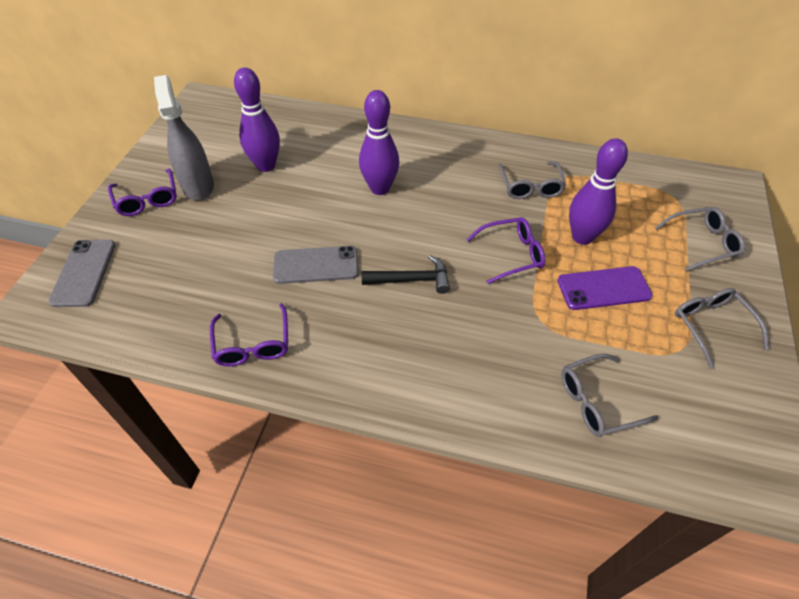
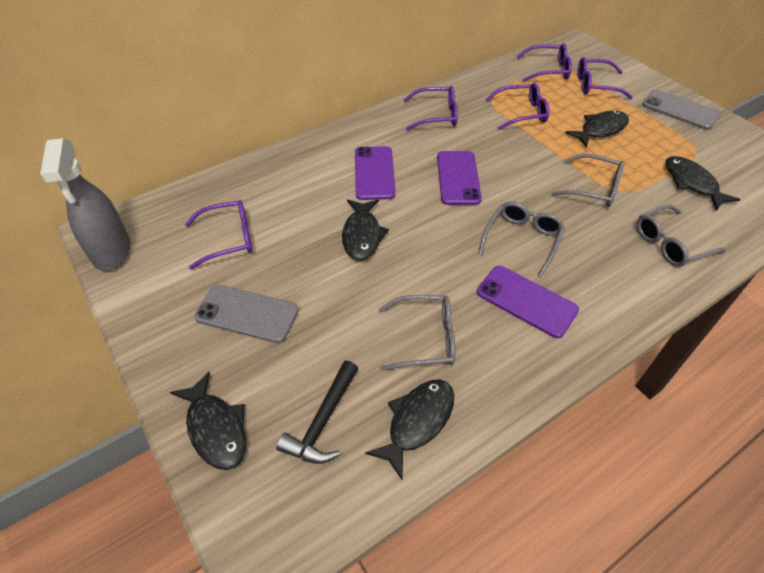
black fish: 0 -> 5
purple bowling pin: 3 -> 0
purple glasses: 3 -> 5
purple phone: 1 -> 3

